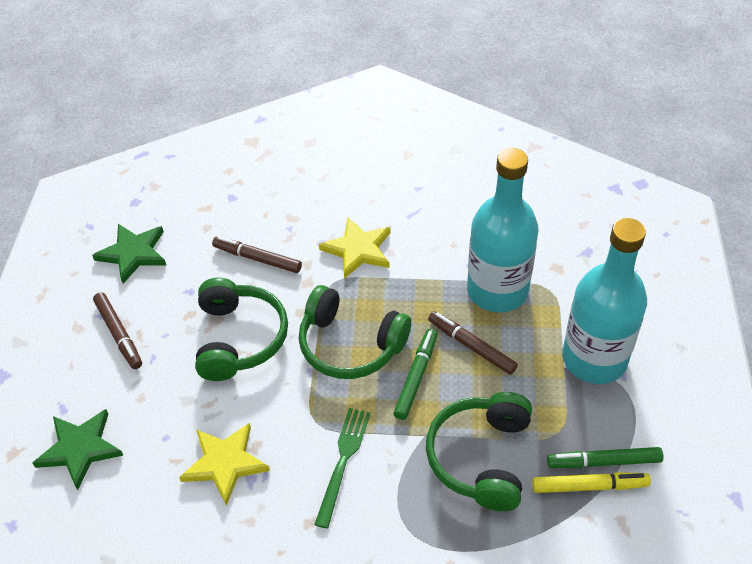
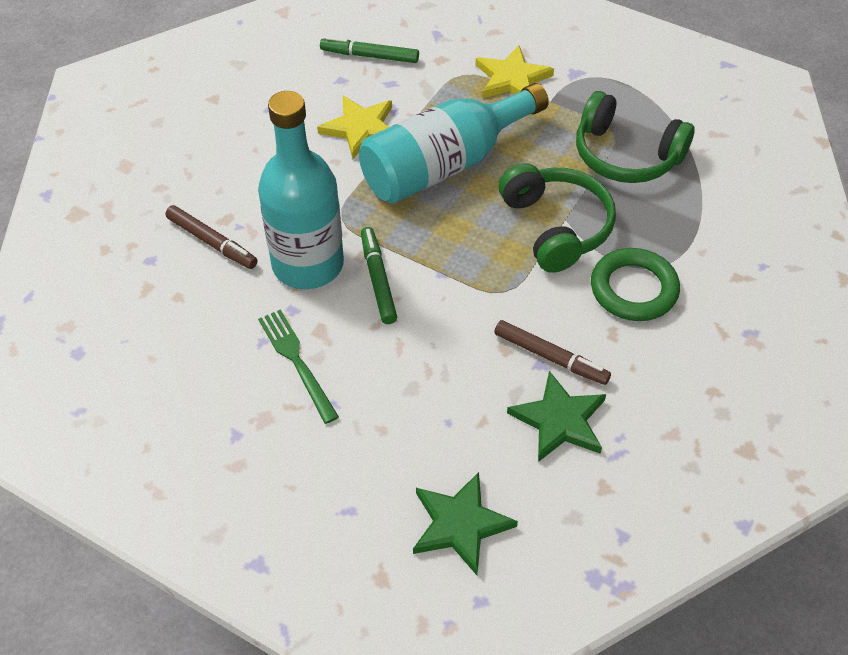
brown marker: 3 -> 2
green headphones: 3 -> 2
green ring: 0 -> 1
yellow marker: 1 -> 0

